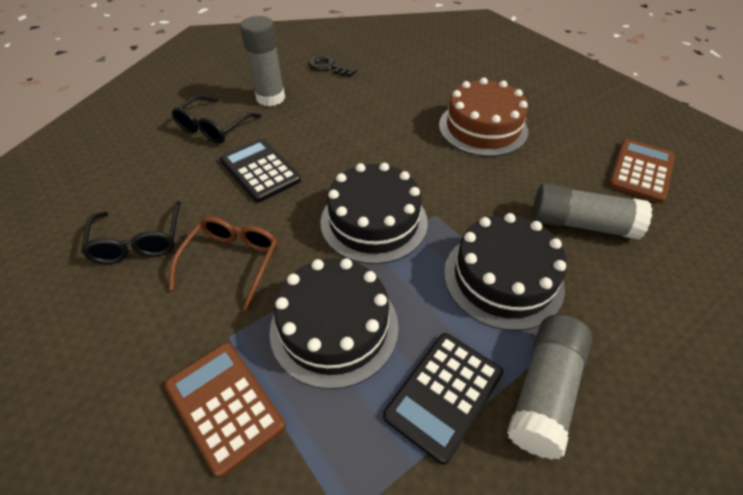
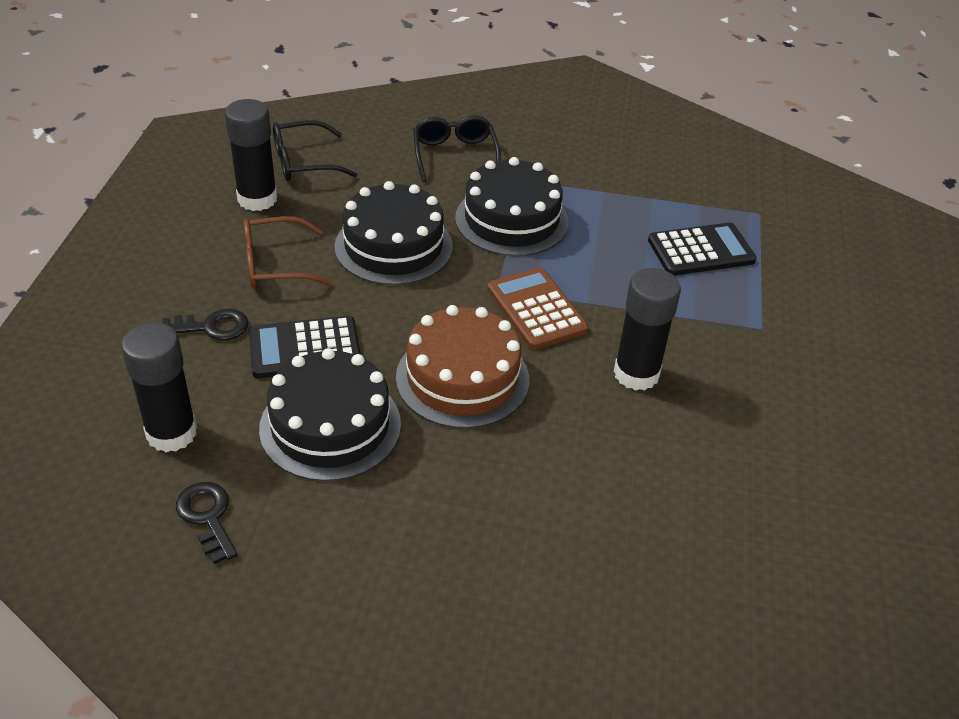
black glue stick: 0 -> 3
black key: 1 -> 2
brown calculator: 2 -> 1
grey glue stick: 3 -> 0

